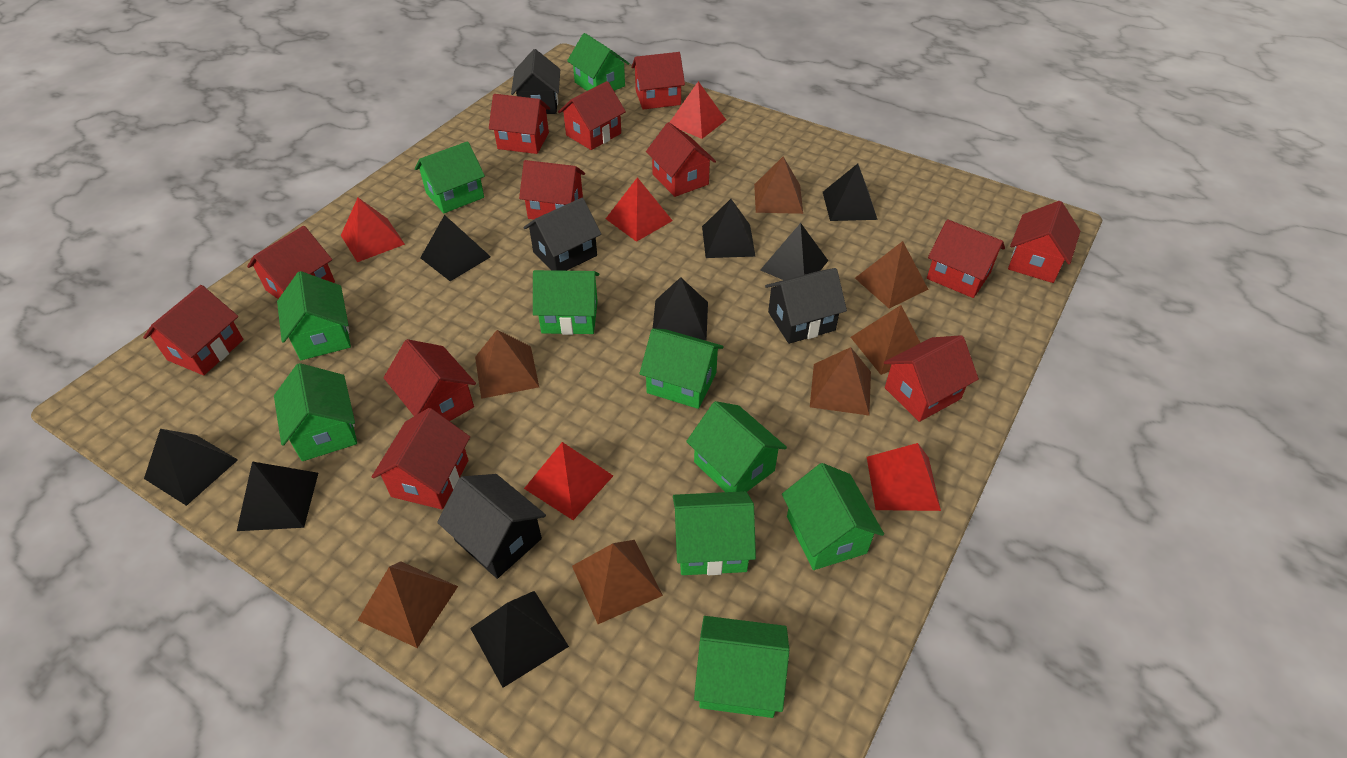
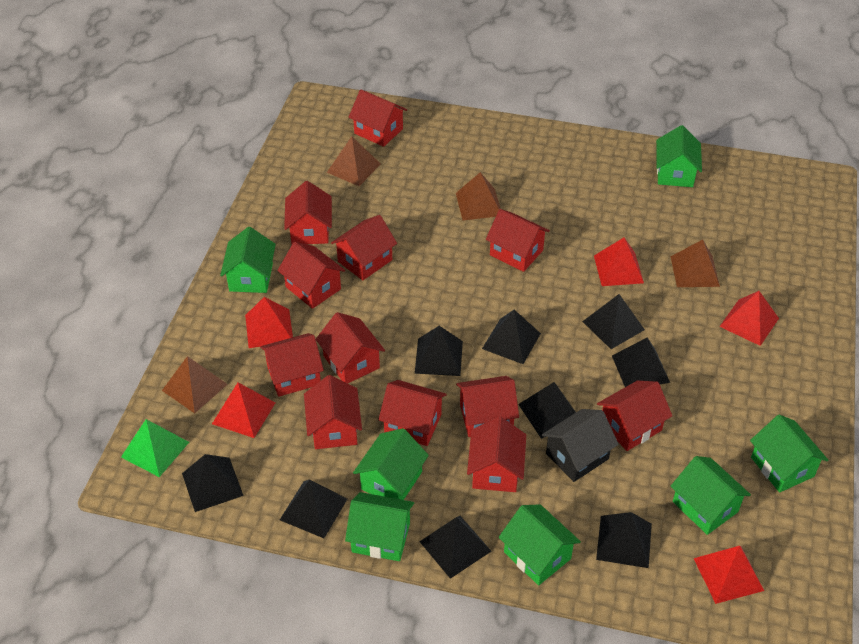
black house: 4 -> 1
black pyramid: 8 -> 9
brown pyramid: 7 -> 4
green house: 10 -> 7
green pyramid: 0 -> 1

